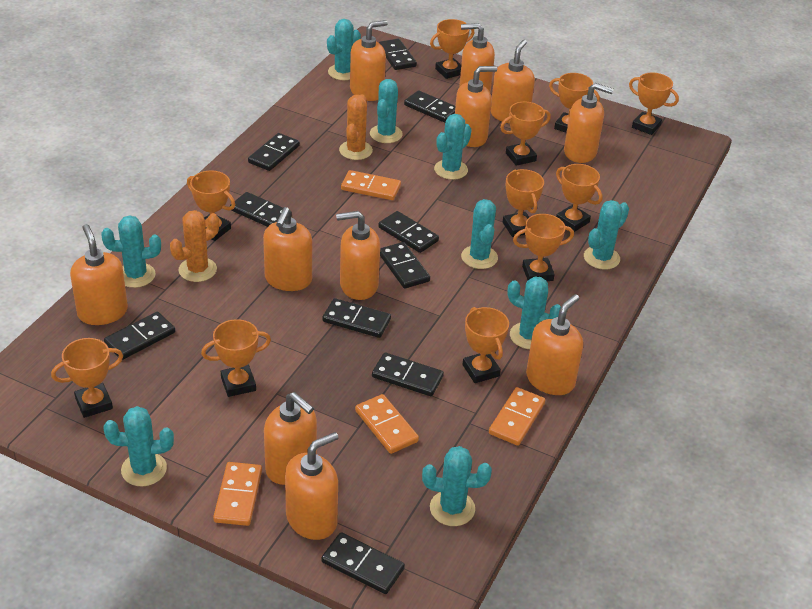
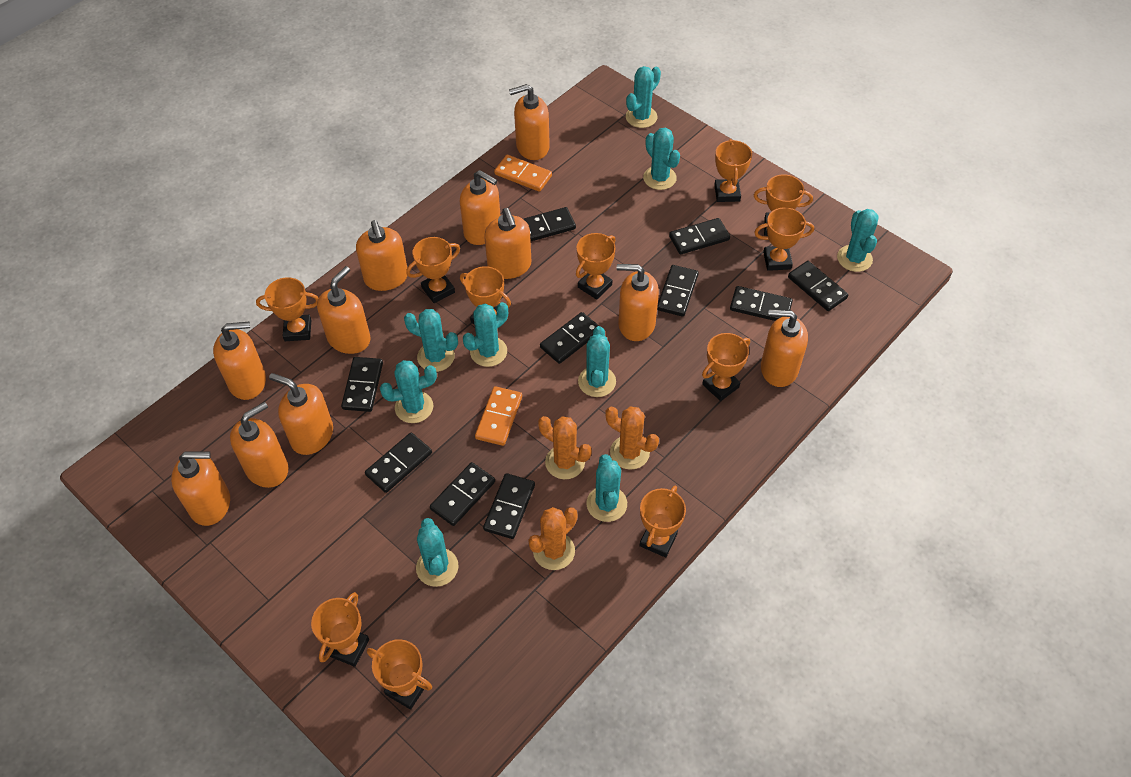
orange cactus: 2 -> 3
orange domino: 4 -> 2

